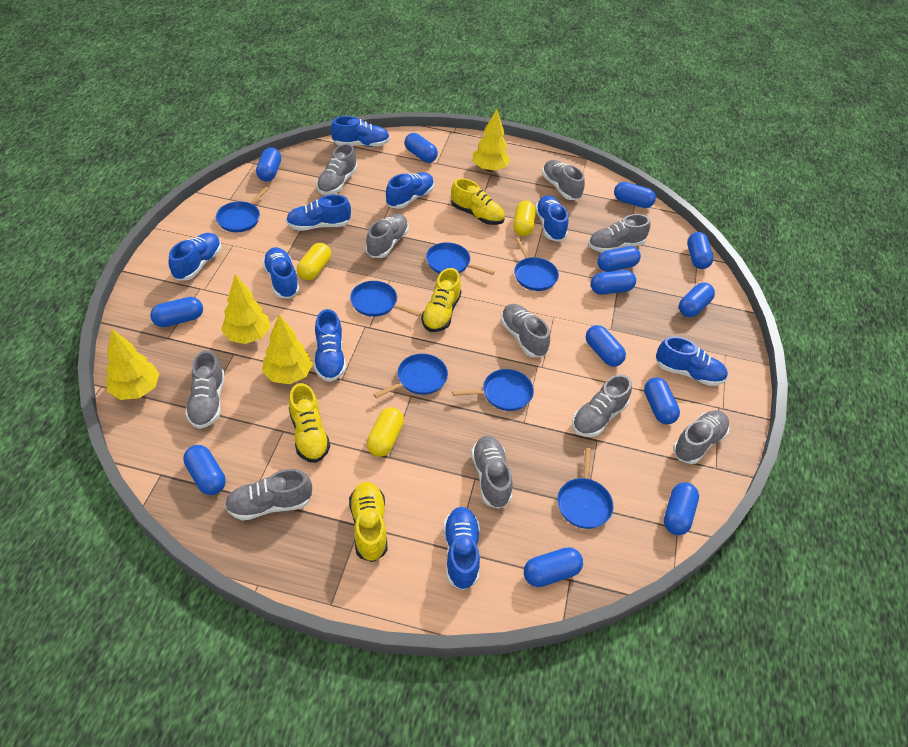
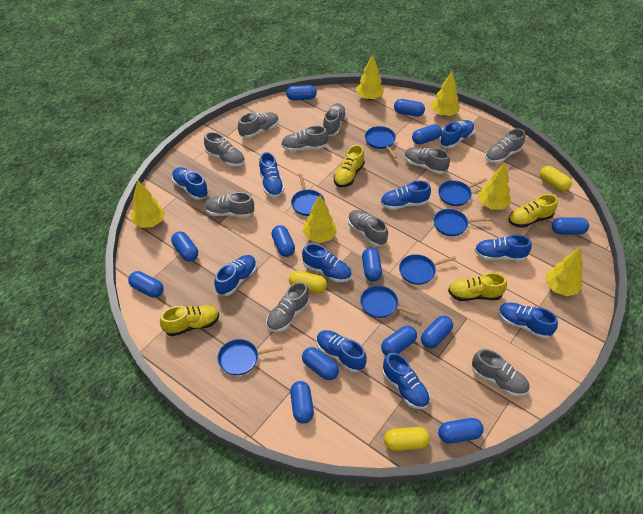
blue shoe: 9 -> 10
yellow tree: 4 -> 6

